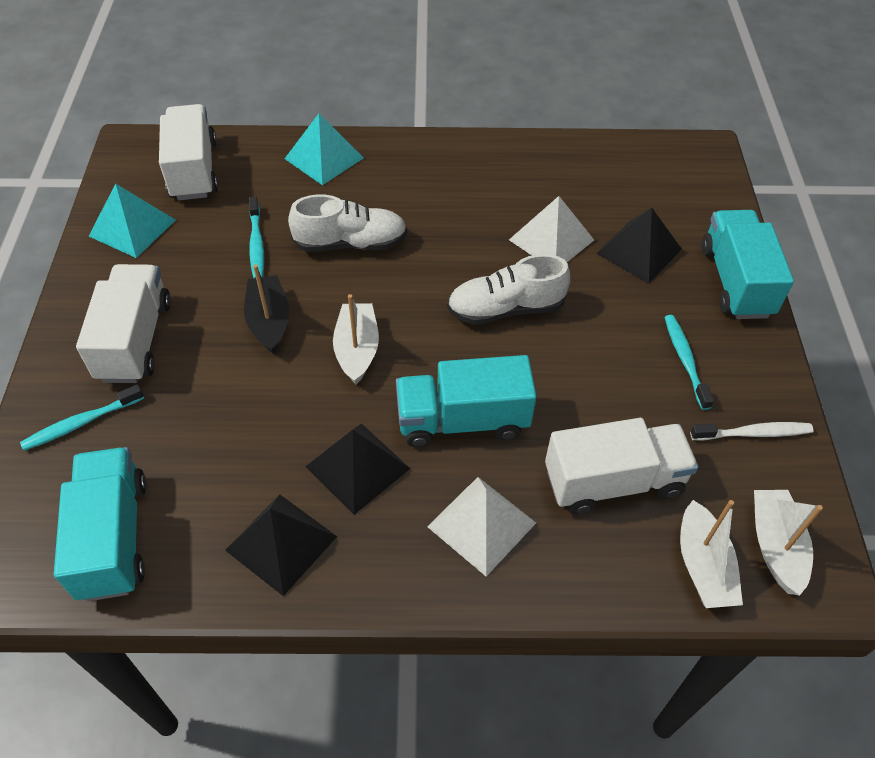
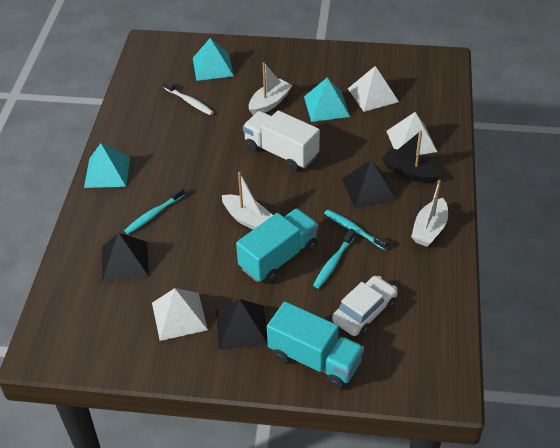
turquoise pyramid: 2 -> 3
turquoise truck: 3 -> 2
white car: 0 -> 1
white pyramid: 2 -> 3
white shoe: 2 -> 0
white truck: 3 -> 1

